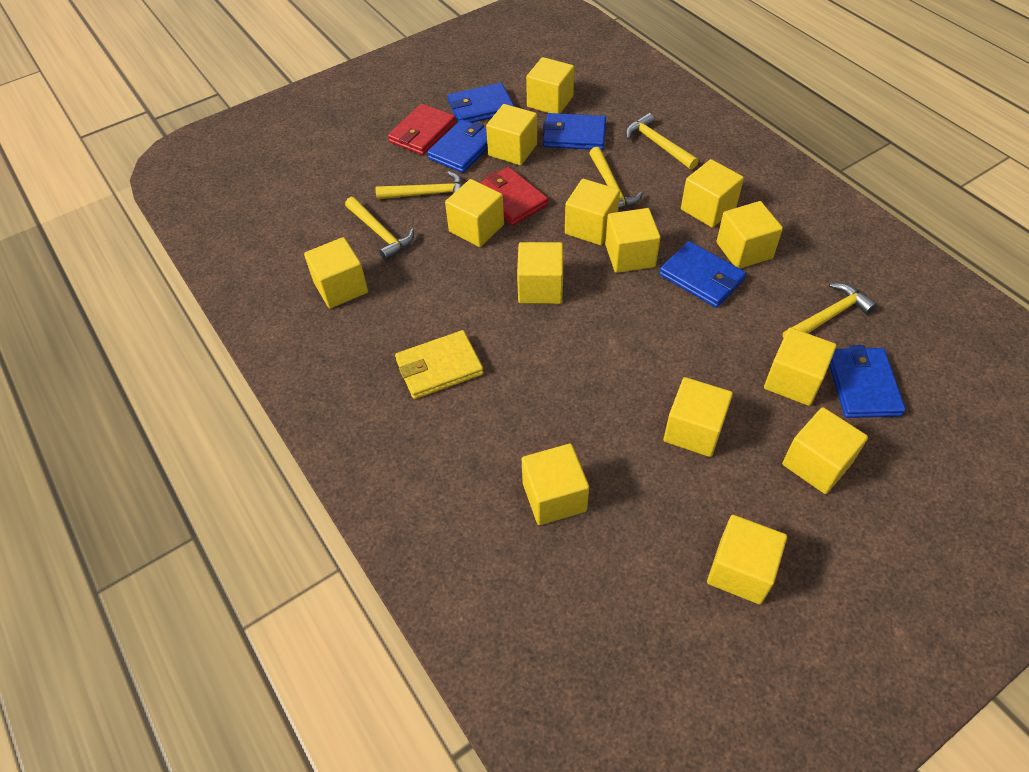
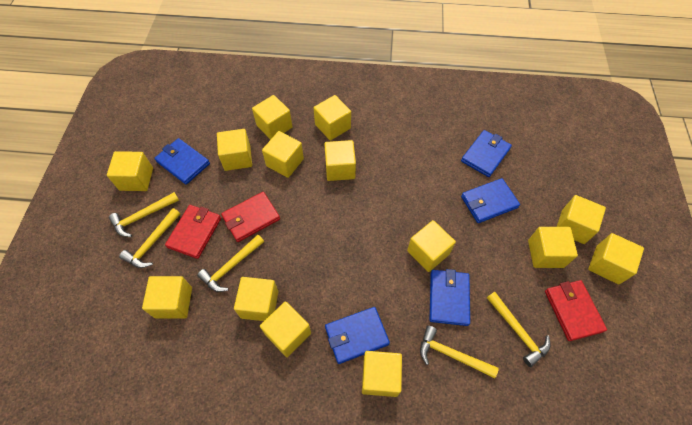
red wallet: 2 -> 3
yellow wallet: 1 -> 0

